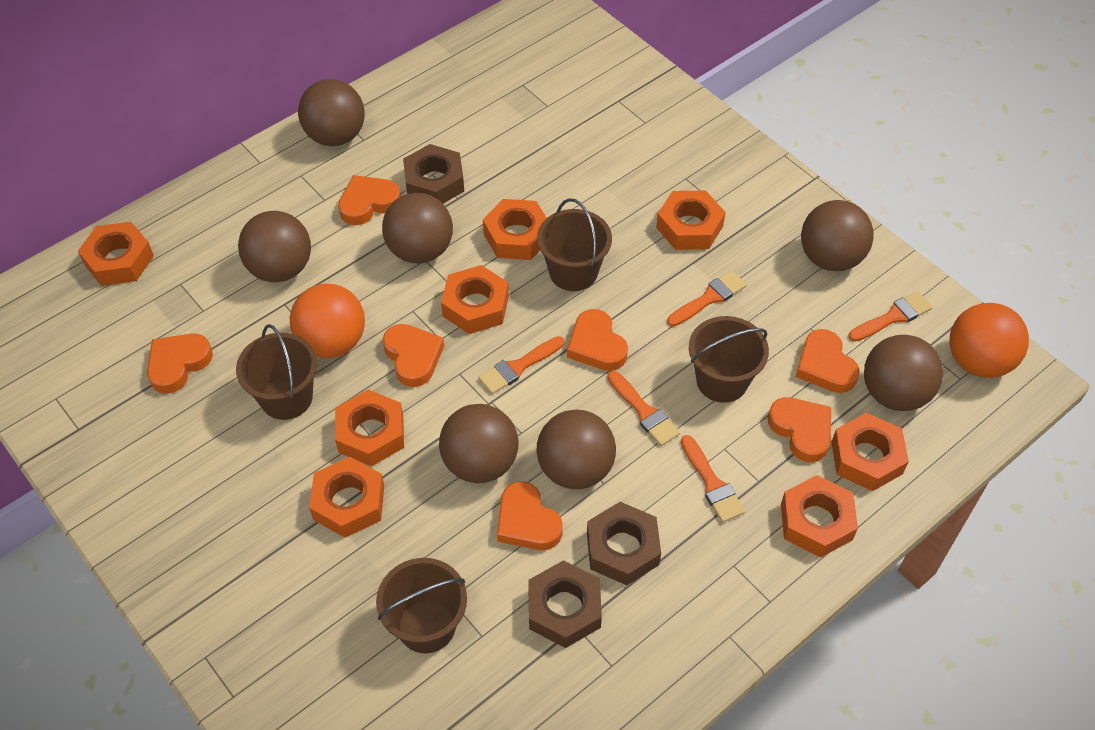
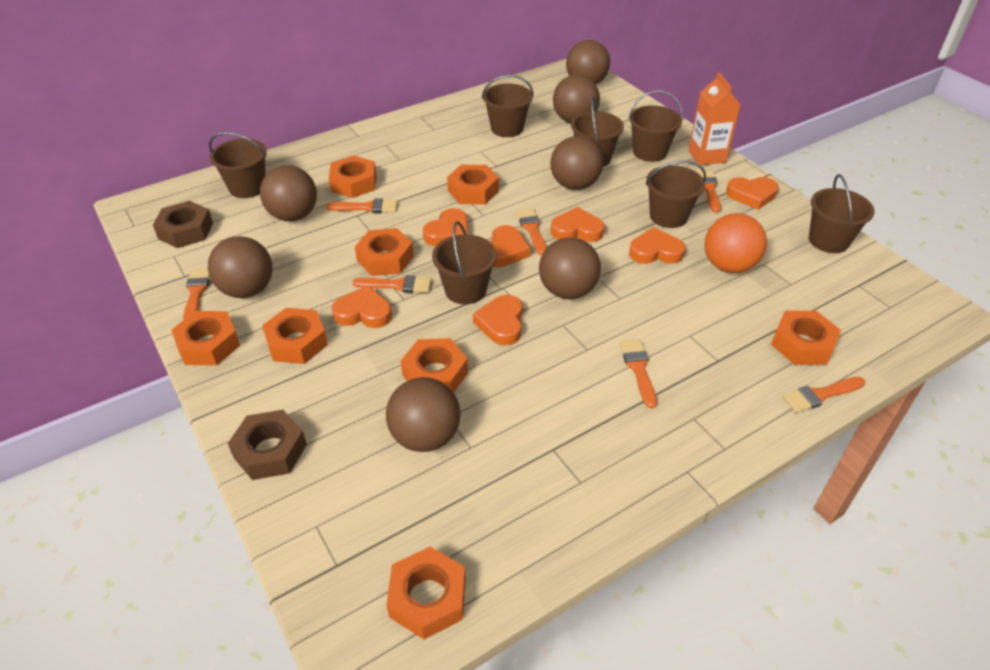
brown bucket: 4 -> 7
brown nut: 3 -> 2
orange ball: 2 -> 1
orange brush: 5 -> 7
orange carton: 0 -> 1

